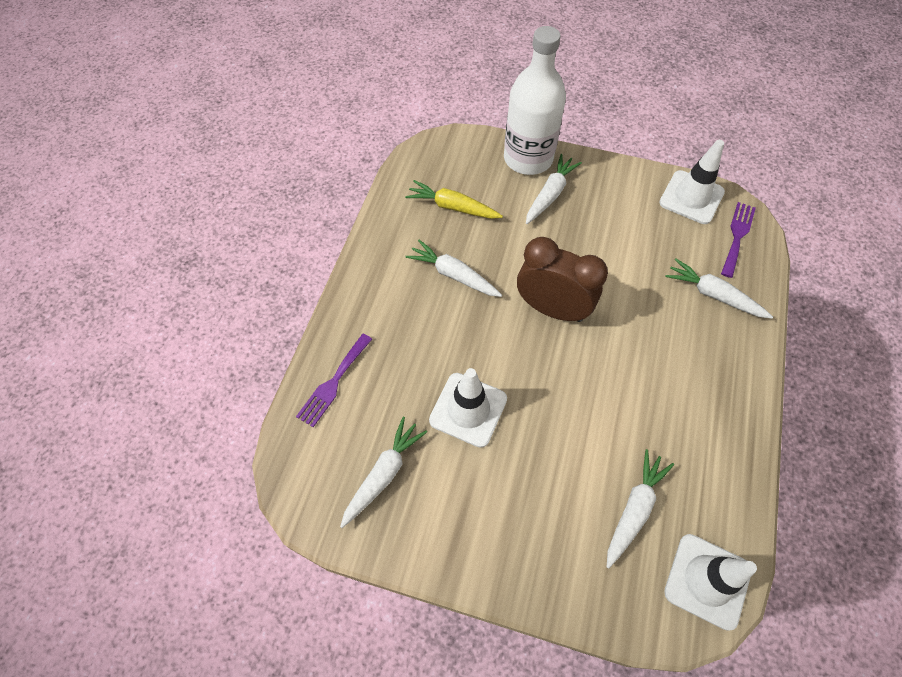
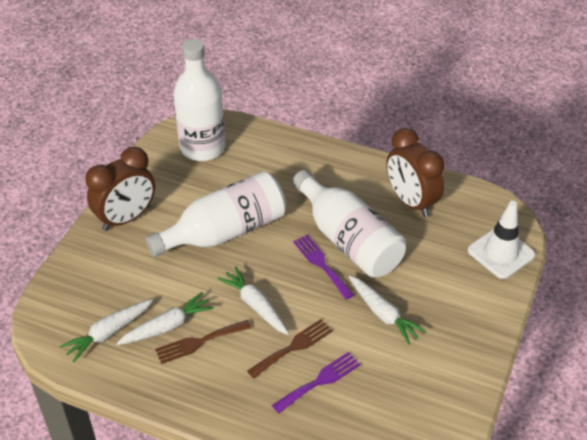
brown clock: 1 -> 2
brown fork: 0 -> 2
white bottle: 1 -> 3
white carrot: 5 -> 4
white traffic cone: 3 -> 1
yellow carrot: 1 -> 0

